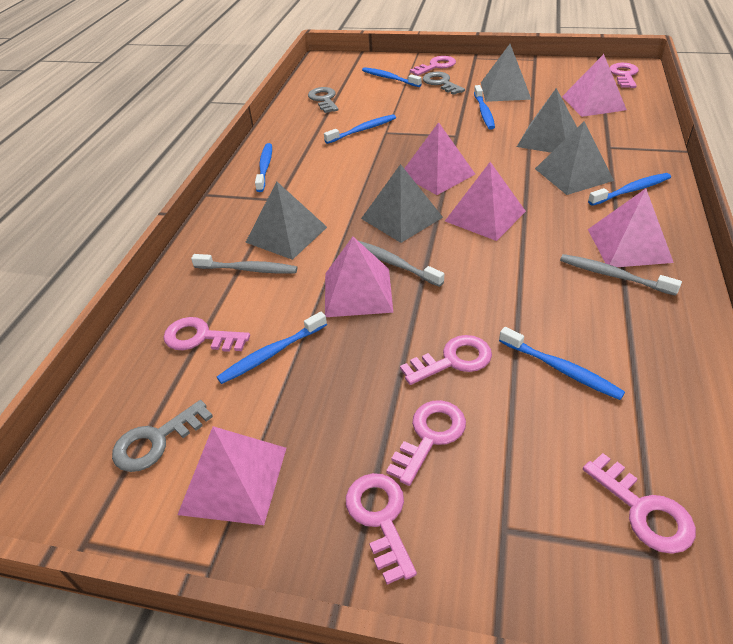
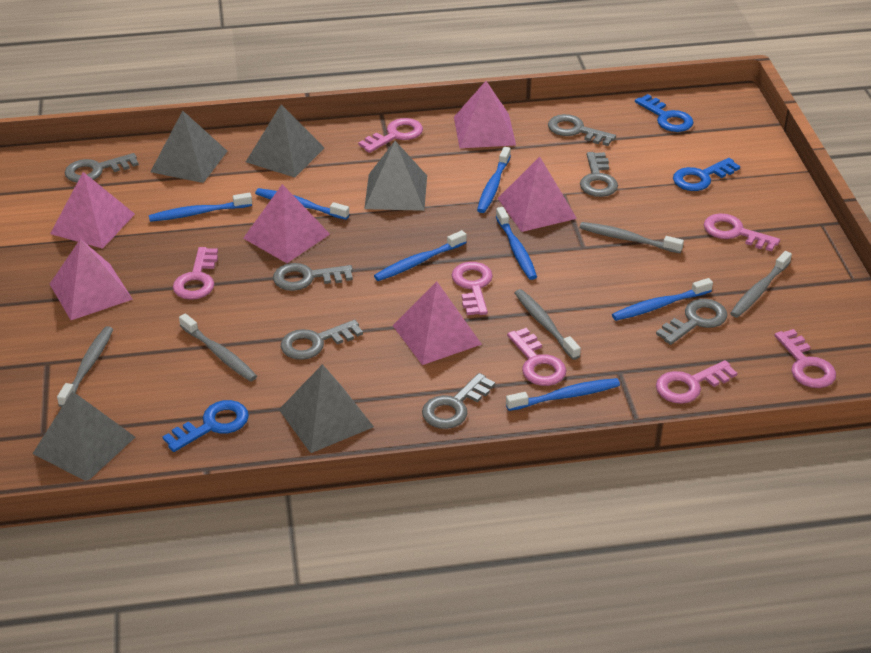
blue key: 0 -> 3
grey key: 3 -> 7
grey toothbrush: 3 -> 5

